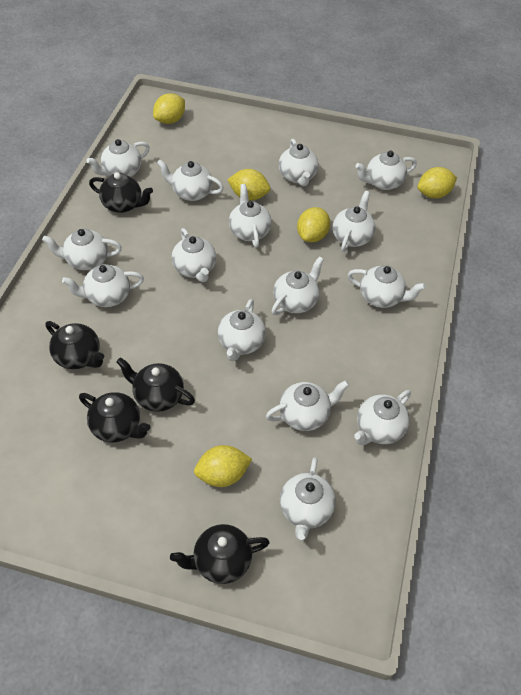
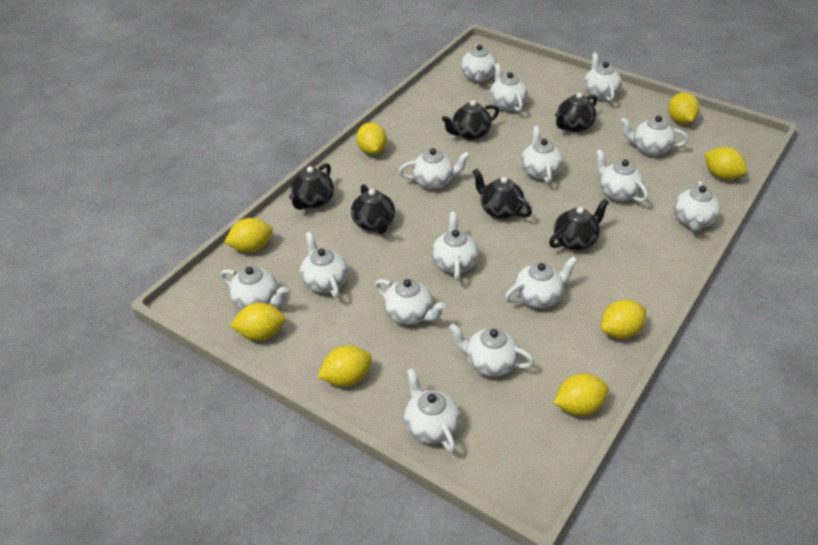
black teapot: 5 -> 6
yellow lemon: 5 -> 8

